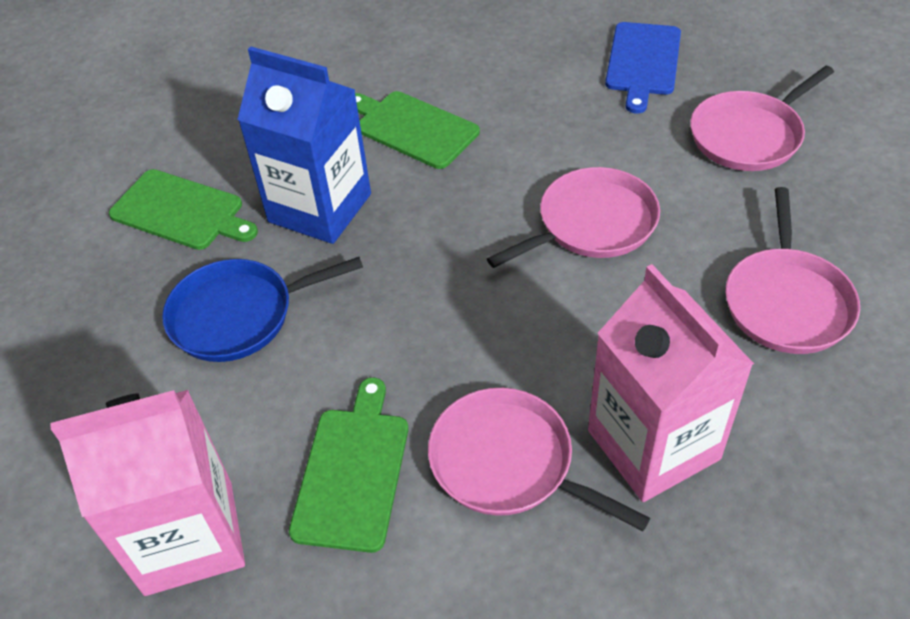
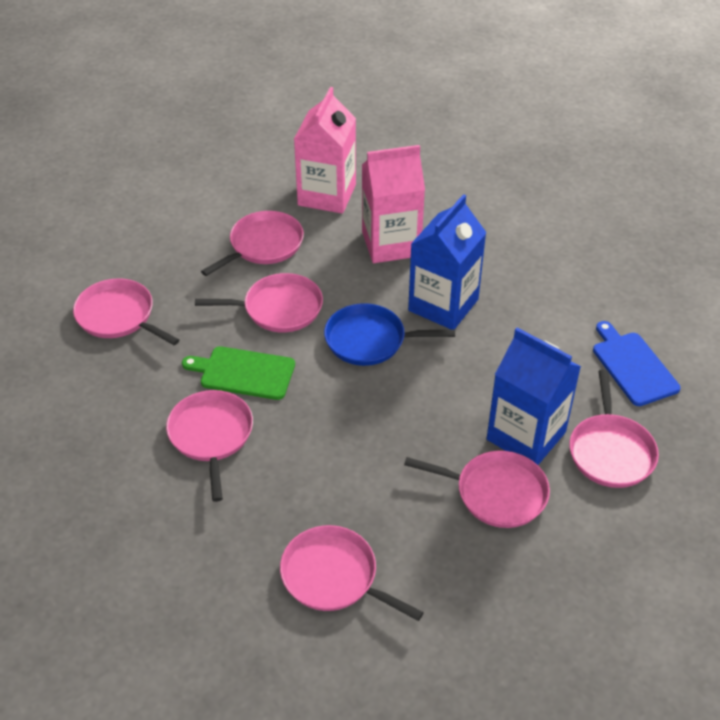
blue carton: 1 -> 2
green cutting board: 3 -> 1
pink pan: 4 -> 7

